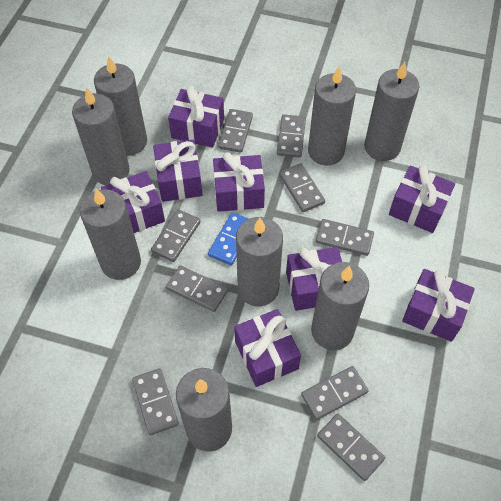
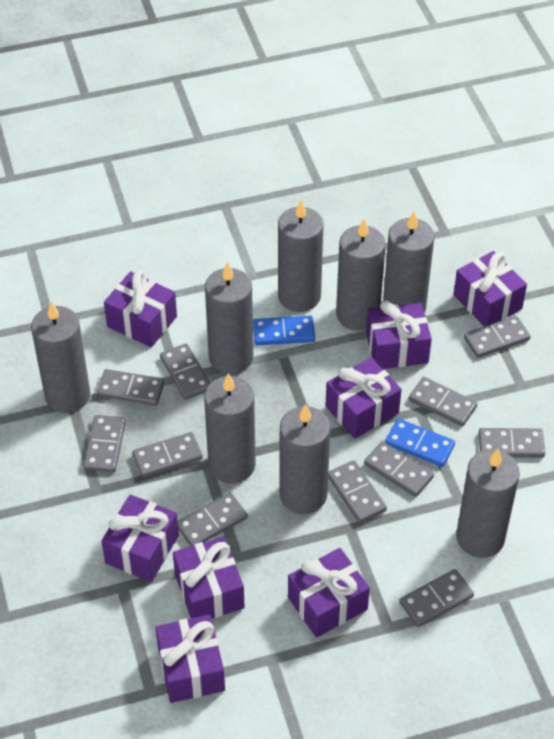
blue domino: 1 -> 2
grey domino: 9 -> 11

